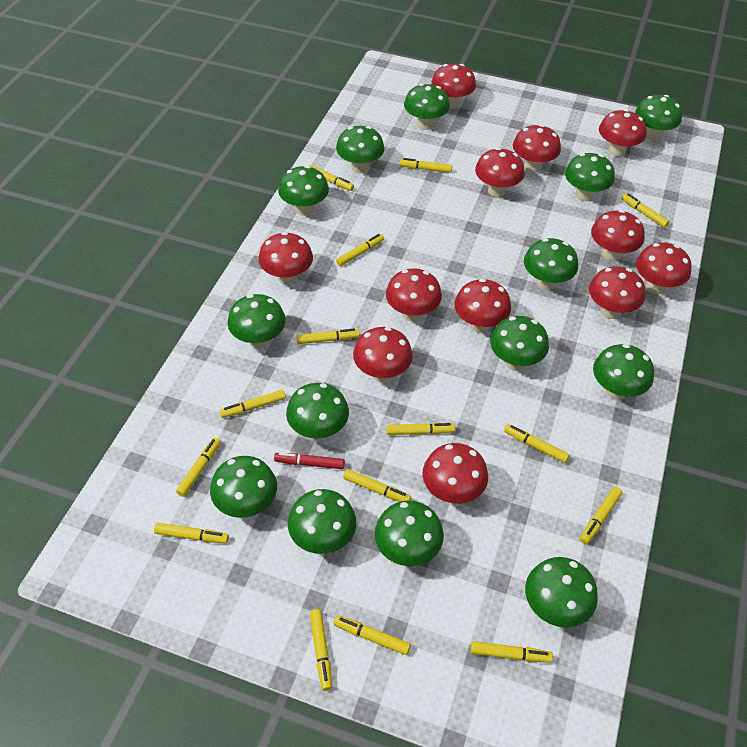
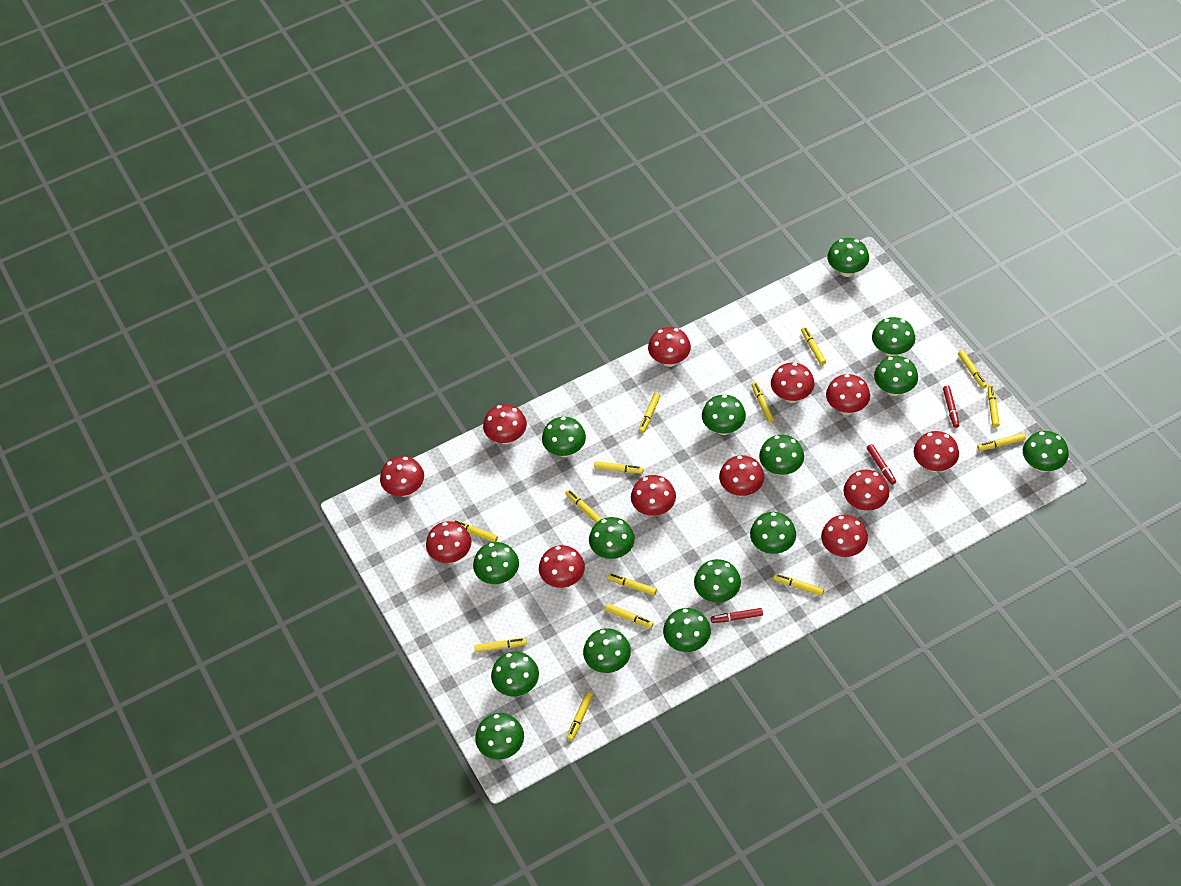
green mushroom: 14 -> 15
red marker: 1 -> 3
yellow marker: 15 -> 14

